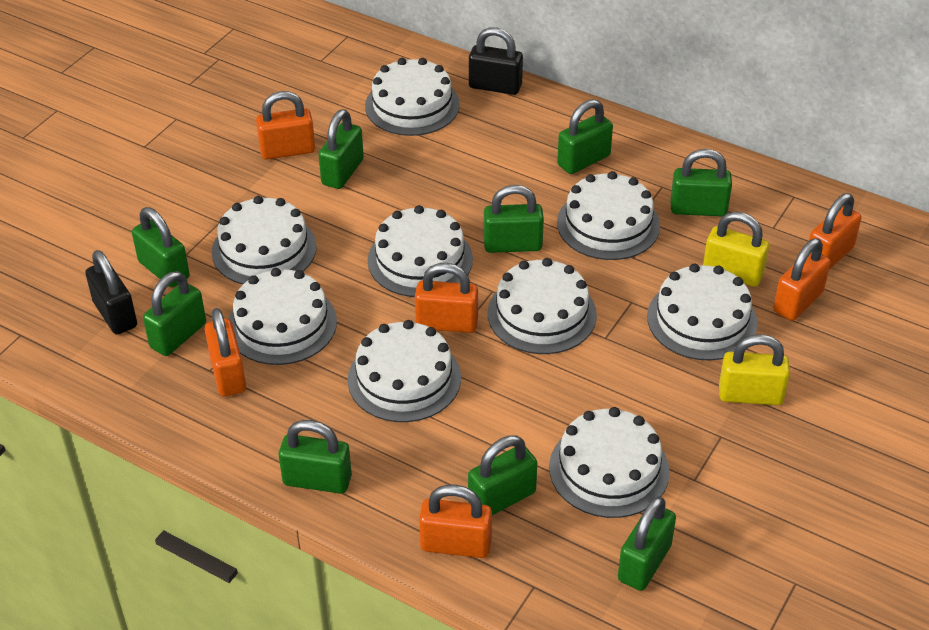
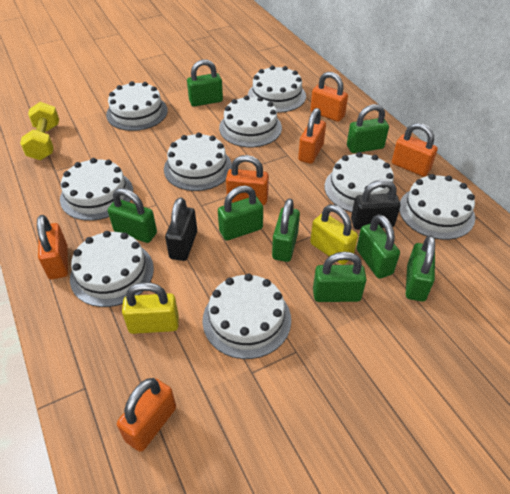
green padlock: 9 -> 8
yellow dumbbell: 0 -> 1

